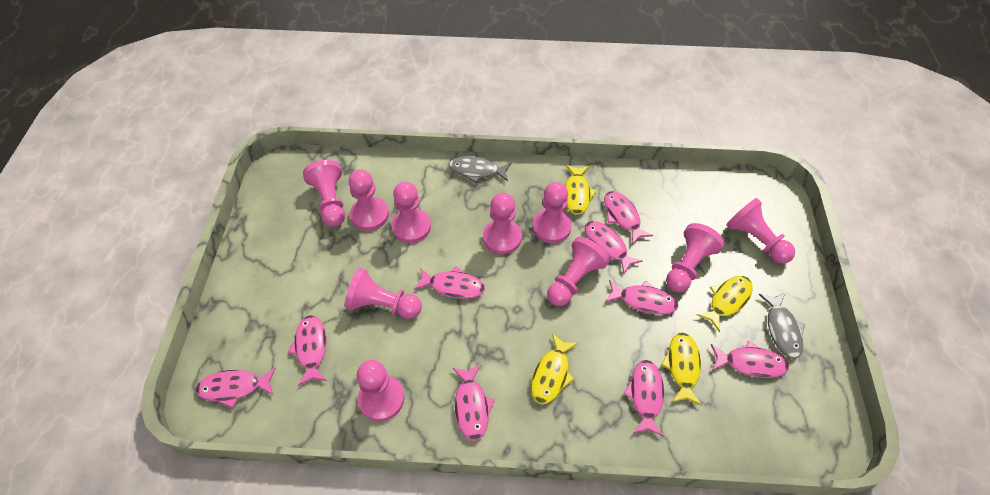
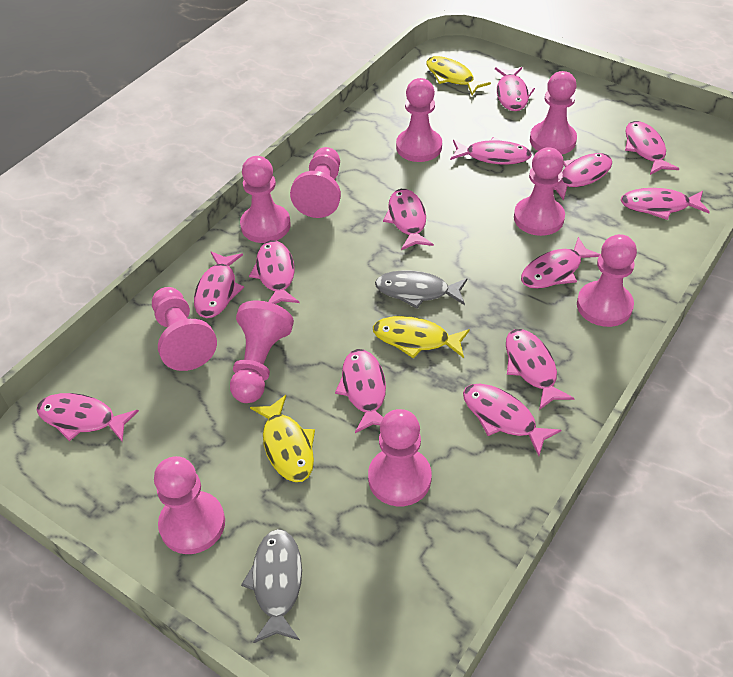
pink fish: 9 -> 13
yellow fish: 4 -> 3

